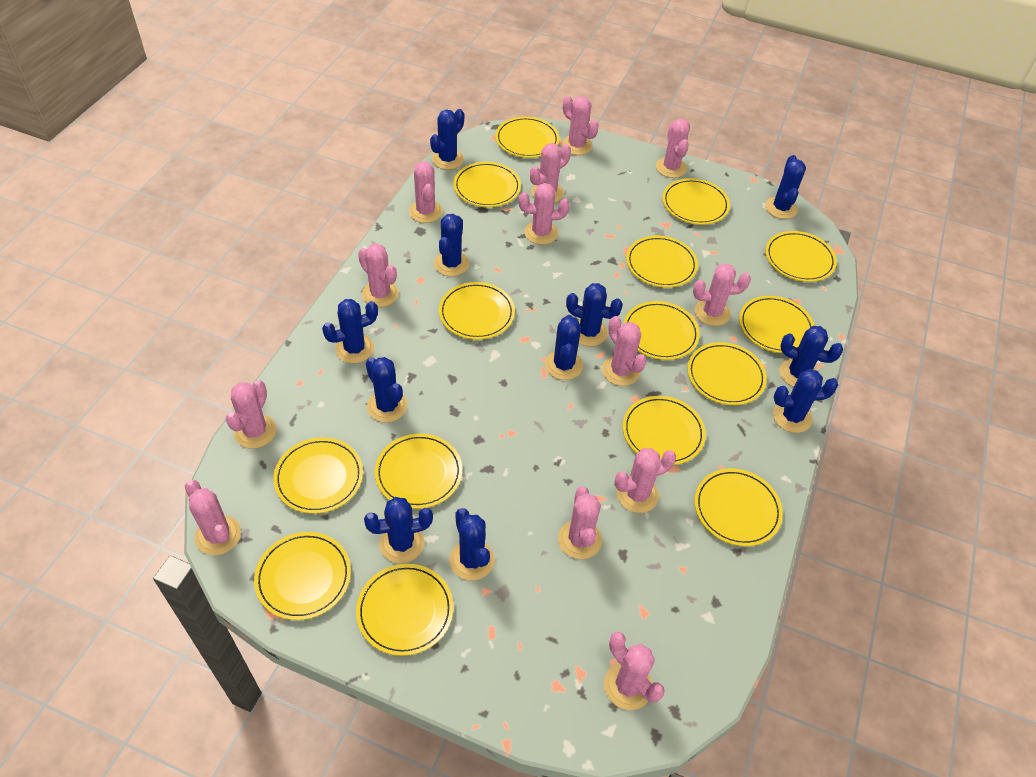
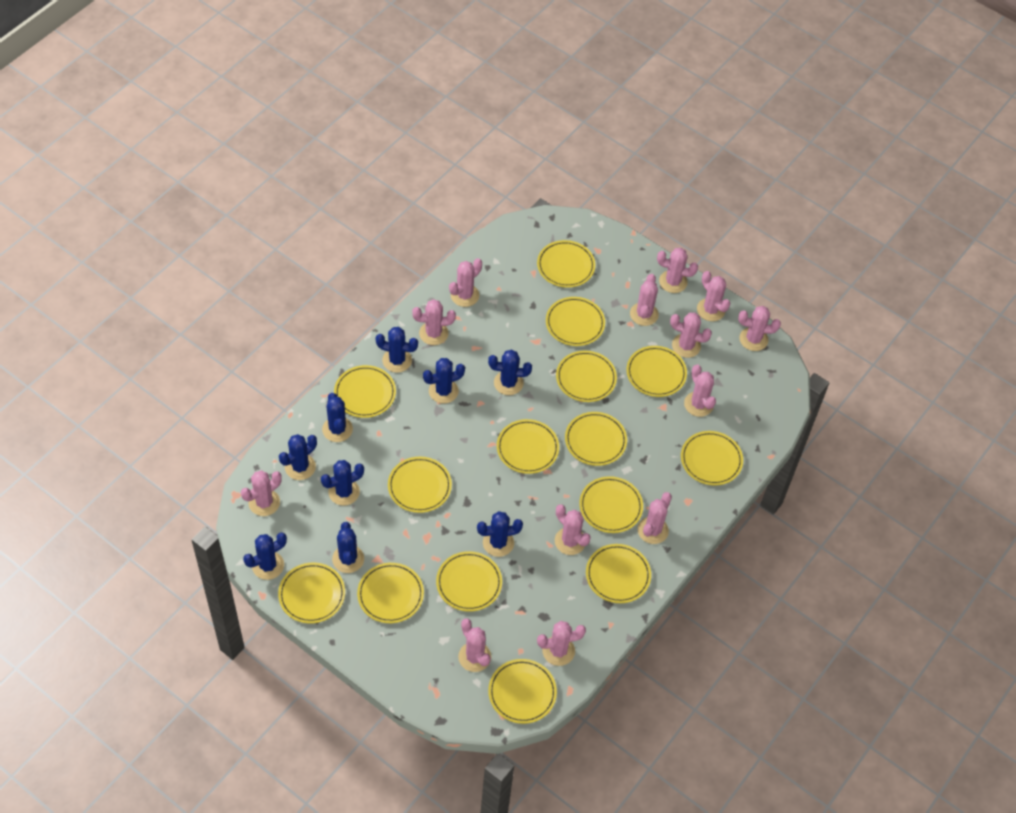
blue cactus: 11 -> 9

